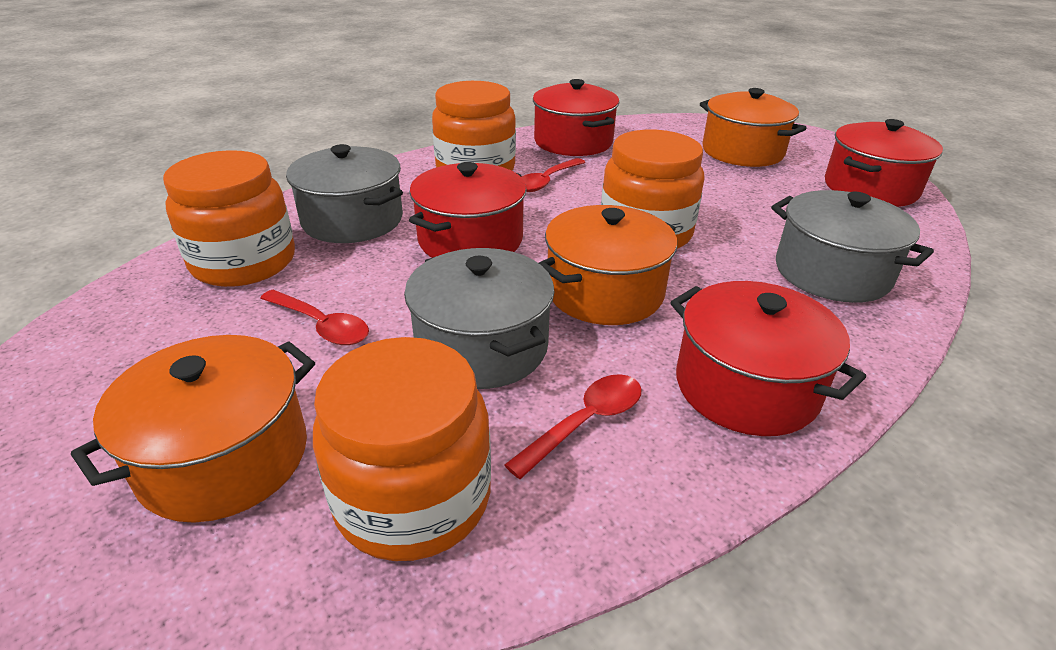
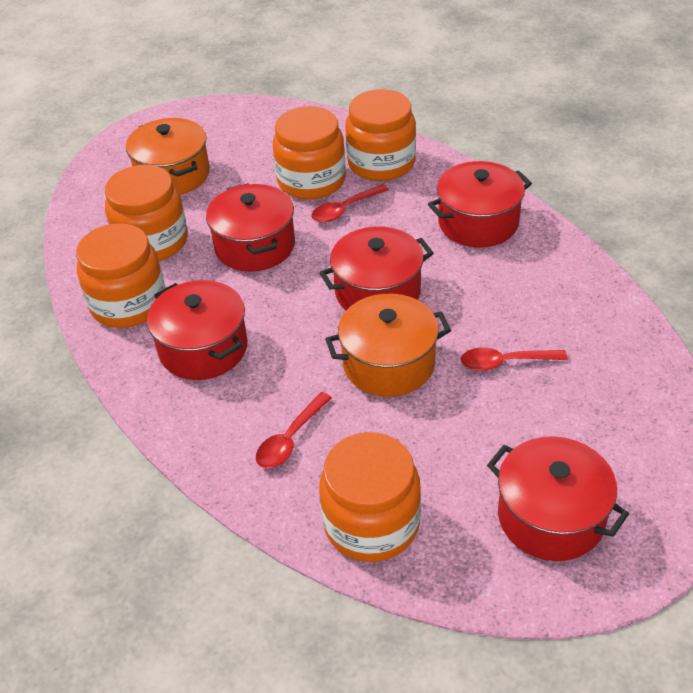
grey pot: 3 -> 0
orange jar: 4 -> 5
orange pot: 3 -> 2
red pot: 4 -> 5

